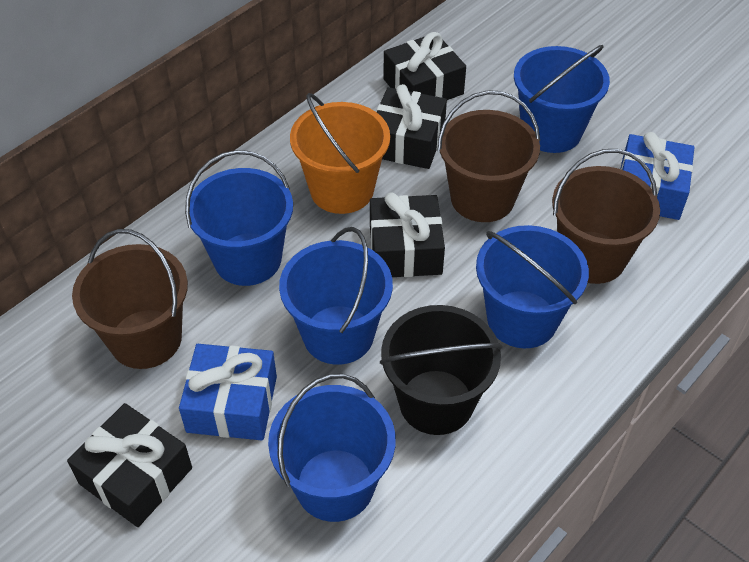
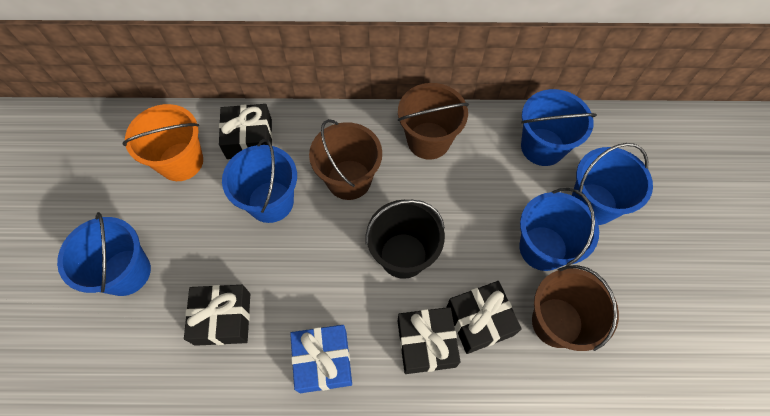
blue gift: 2 -> 1

